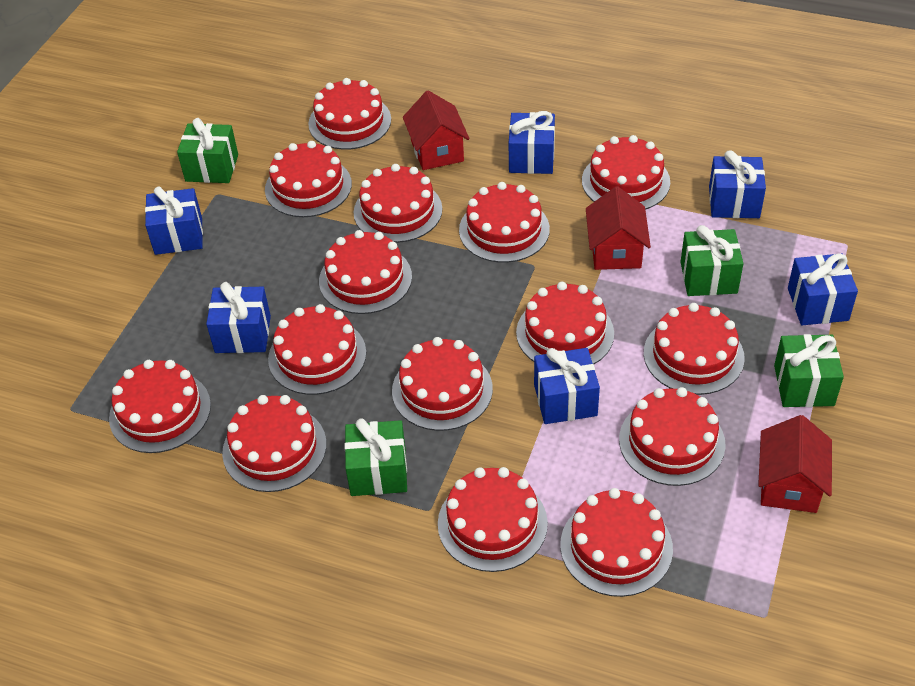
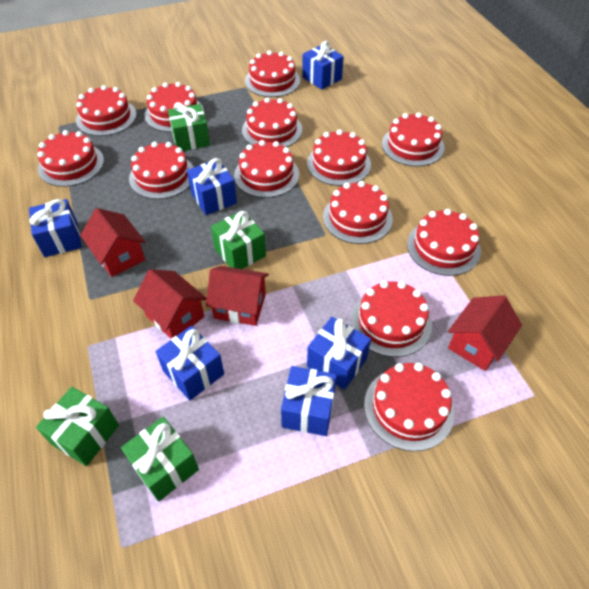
red cake: 15 -> 13
red house: 3 -> 4

